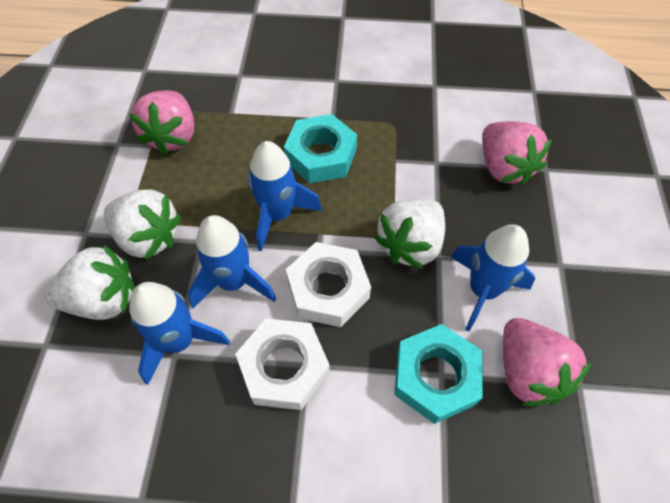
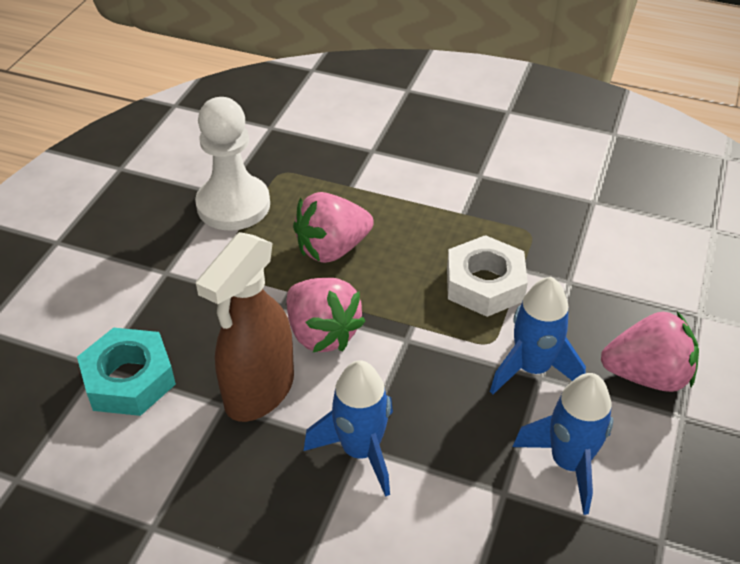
blue rocket: 4 -> 3
brown spray bottle: 0 -> 1
turquoise nut: 2 -> 1
white nut: 2 -> 1
white pawn: 0 -> 1
white strawberry: 3 -> 0

